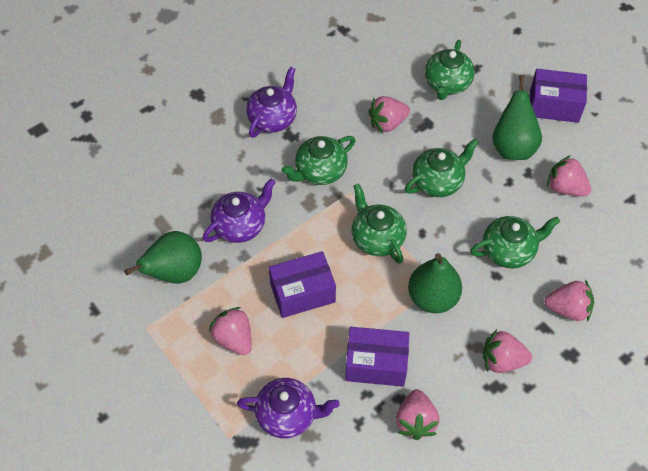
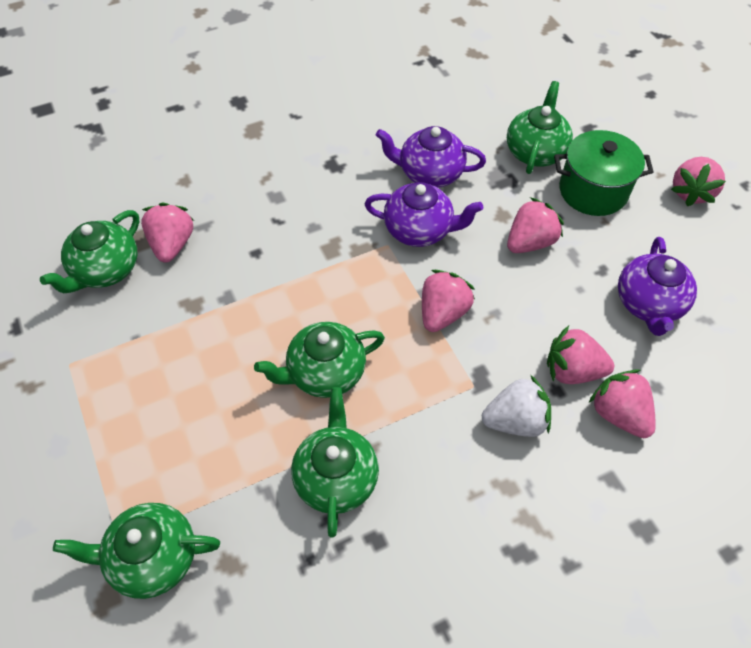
green pear: 3 -> 0
green pot: 0 -> 1
purple box: 3 -> 0
white strawberry: 0 -> 1

